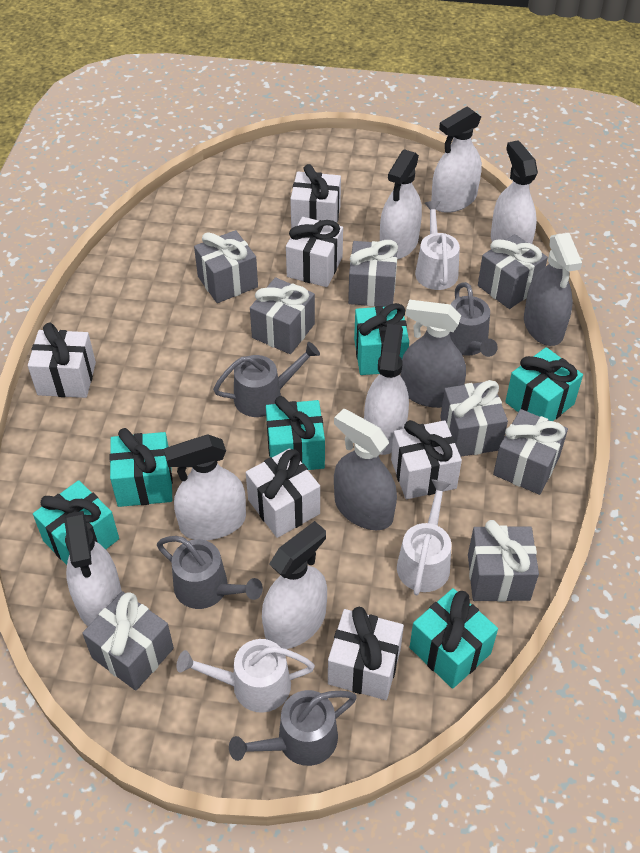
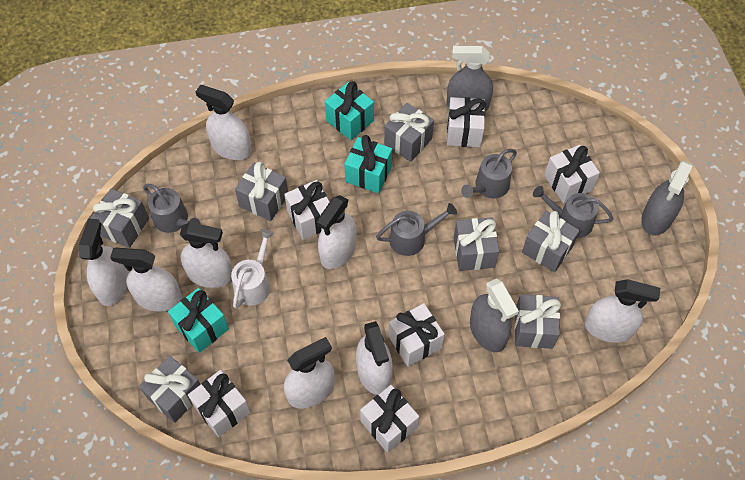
grey gift: 8 -> 7
turquoise gift: 6 -> 3
white spray bottle: 7 -> 8
white watering can: 3 -> 1

